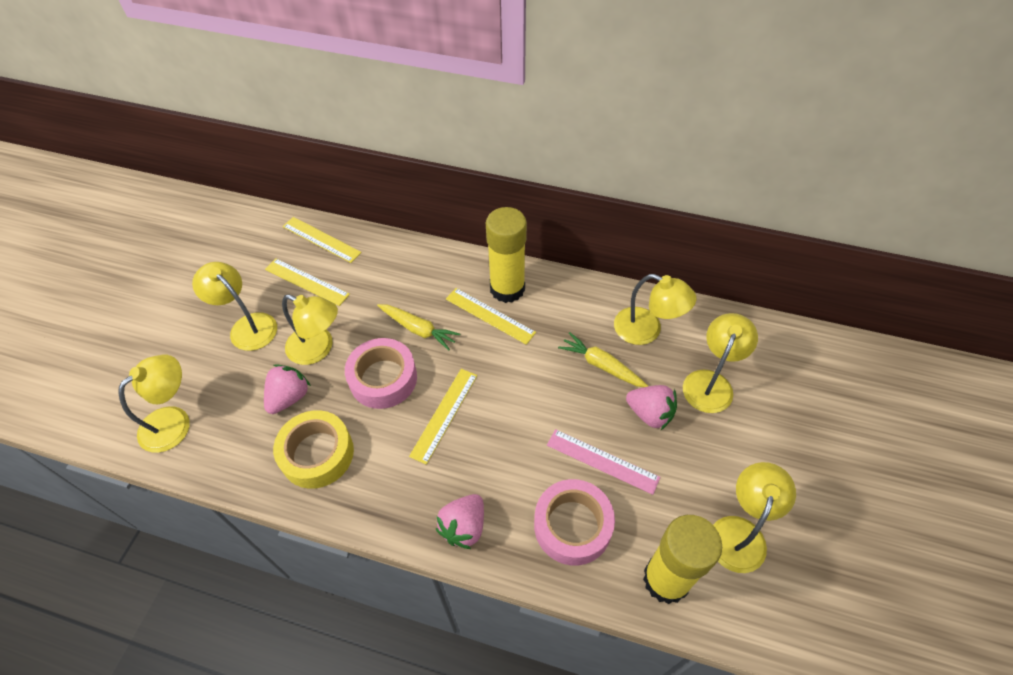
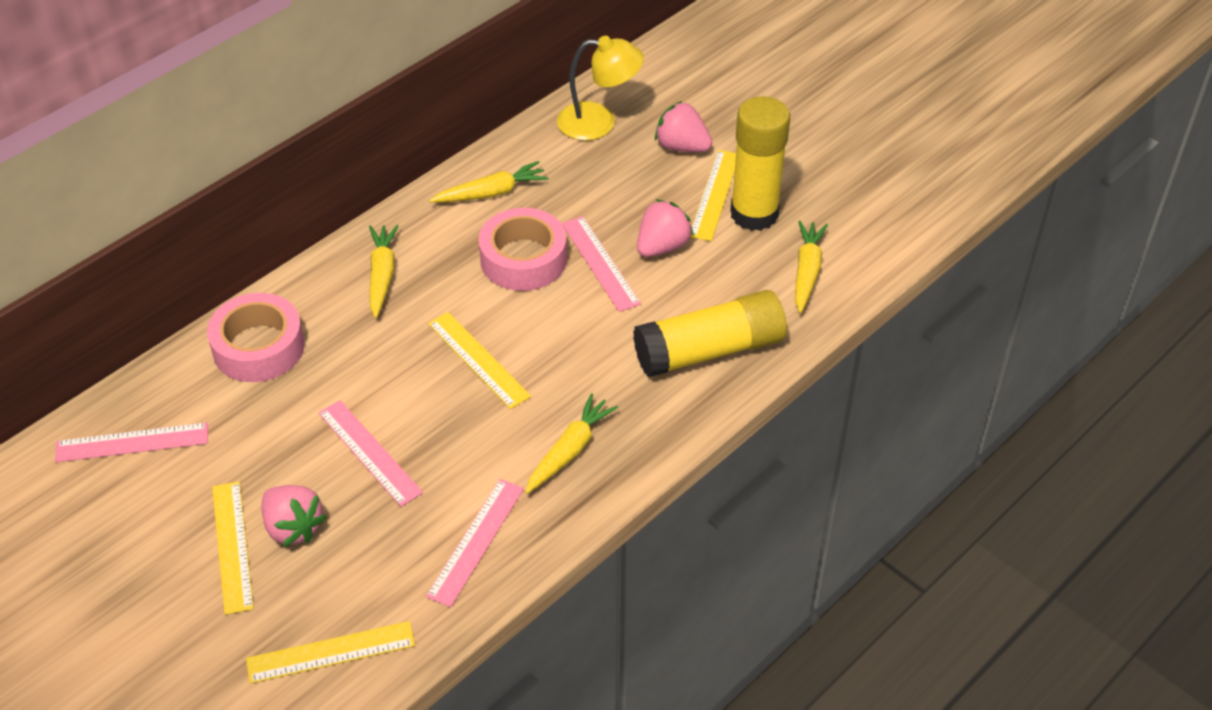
pink ruler: 1 -> 4
yellow carrot: 2 -> 4
yellow lamp: 6 -> 1
yellow tape: 1 -> 0

